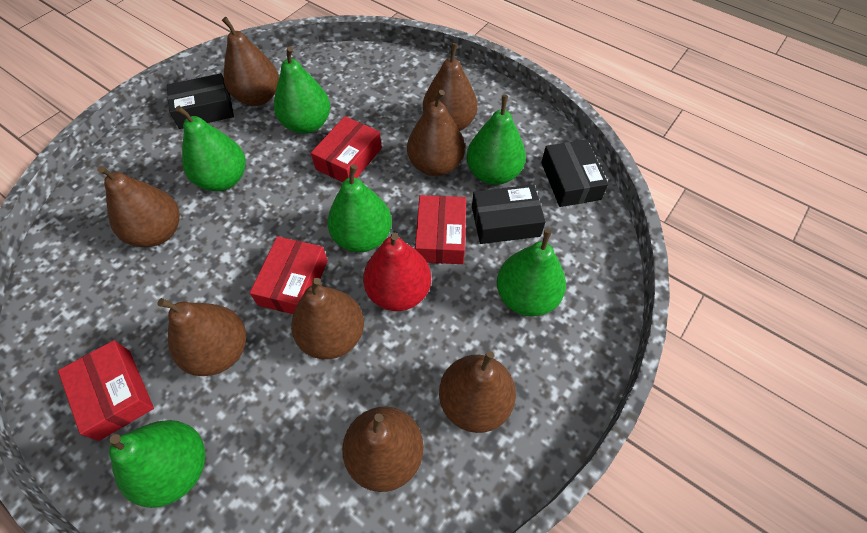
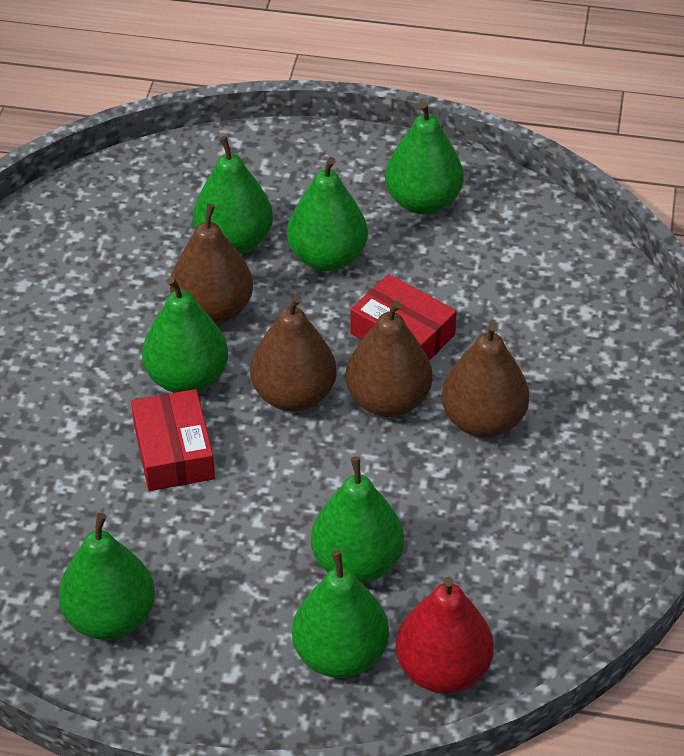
black box: 3 -> 0
brown pear: 8 -> 4
green pear: 6 -> 7
red box: 4 -> 2

